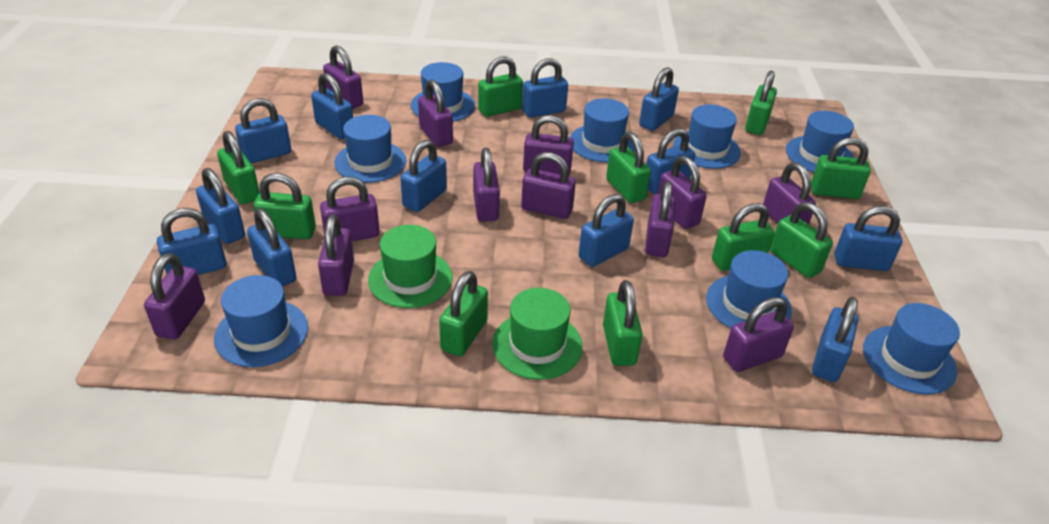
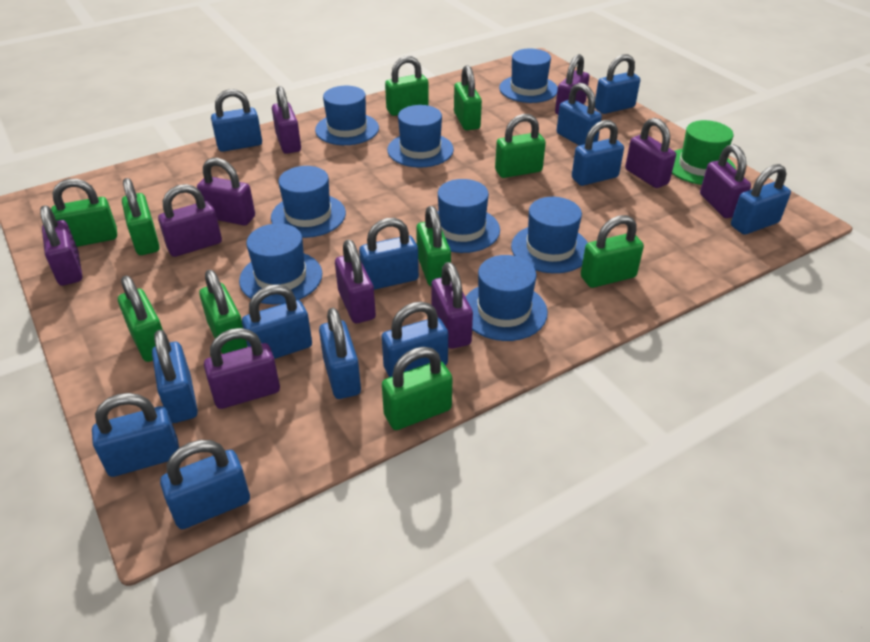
green hat: 2 -> 1
purple padlock: 12 -> 10

